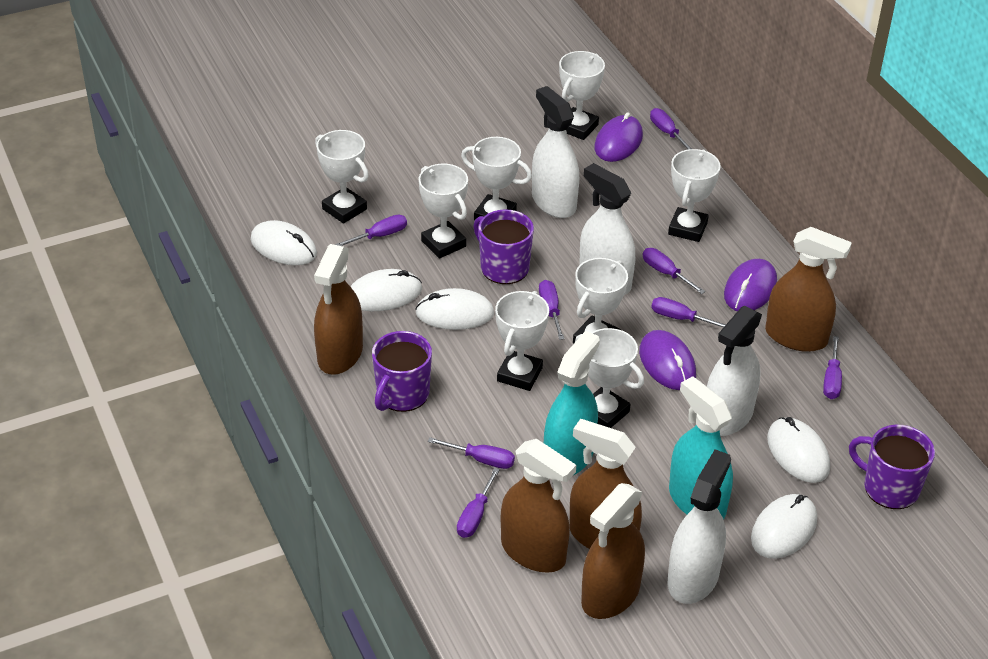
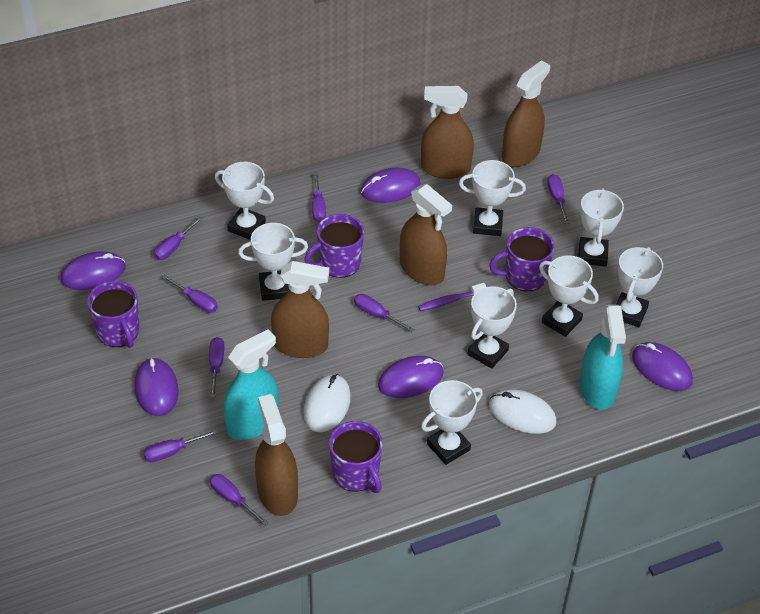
purple mouse: 3 -> 5
purple mug: 3 -> 4
purple toothbrush: 0 -> 1
white mouse: 5 -> 2
white spray bottle: 4 -> 0

